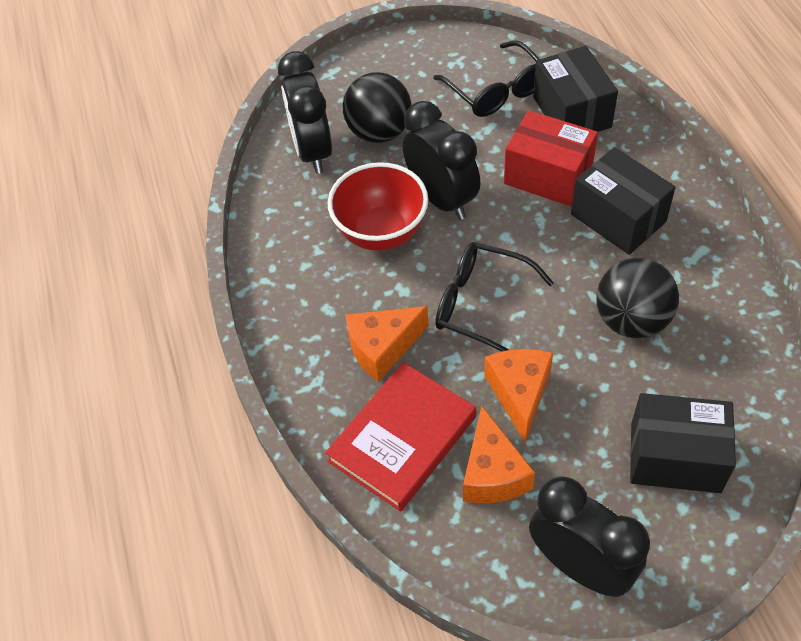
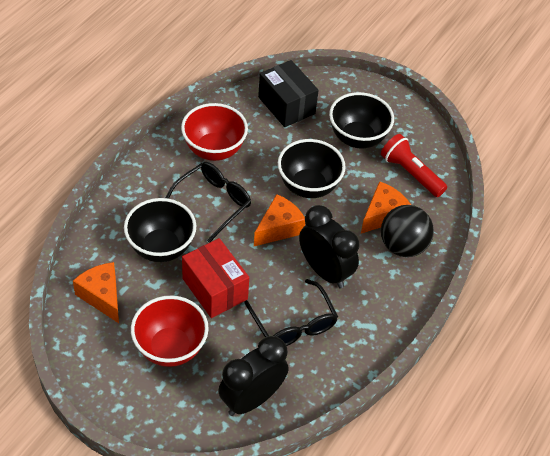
black ball: 2 -> 1
black bowl: 0 -> 3
black box: 3 -> 1
black clock: 3 -> 2
red book: 1 -> 0
red bowl: 1 -> 2
red flashlight: 0 -> 1

